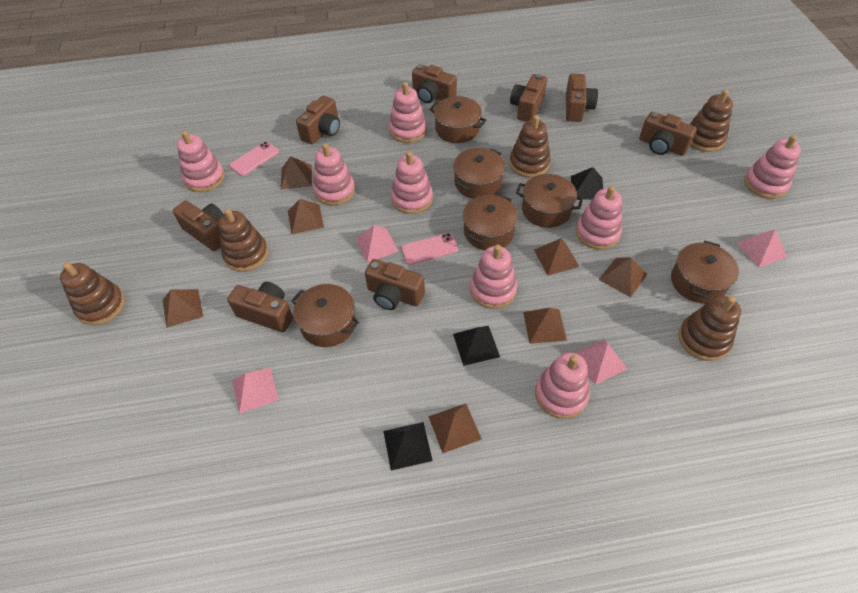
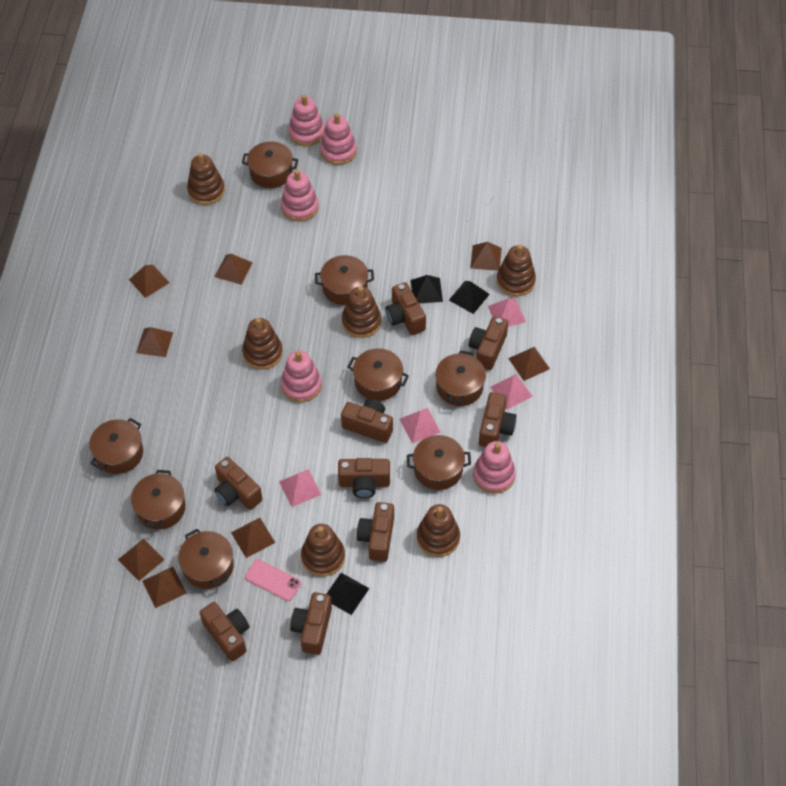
brown camera: 8 -> 9
brown pot: 6 -> 8
brown pyramid: 7 -> 8
brown stacking toy: 5 -> 6
pink phone: 2 -> 1
pink stacking toy: 8 -> 5

